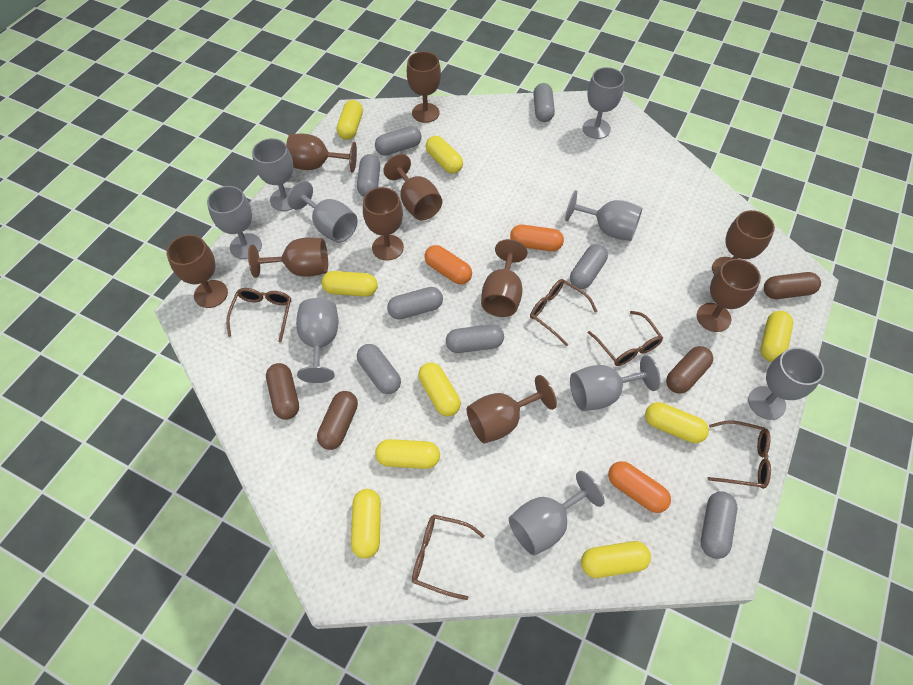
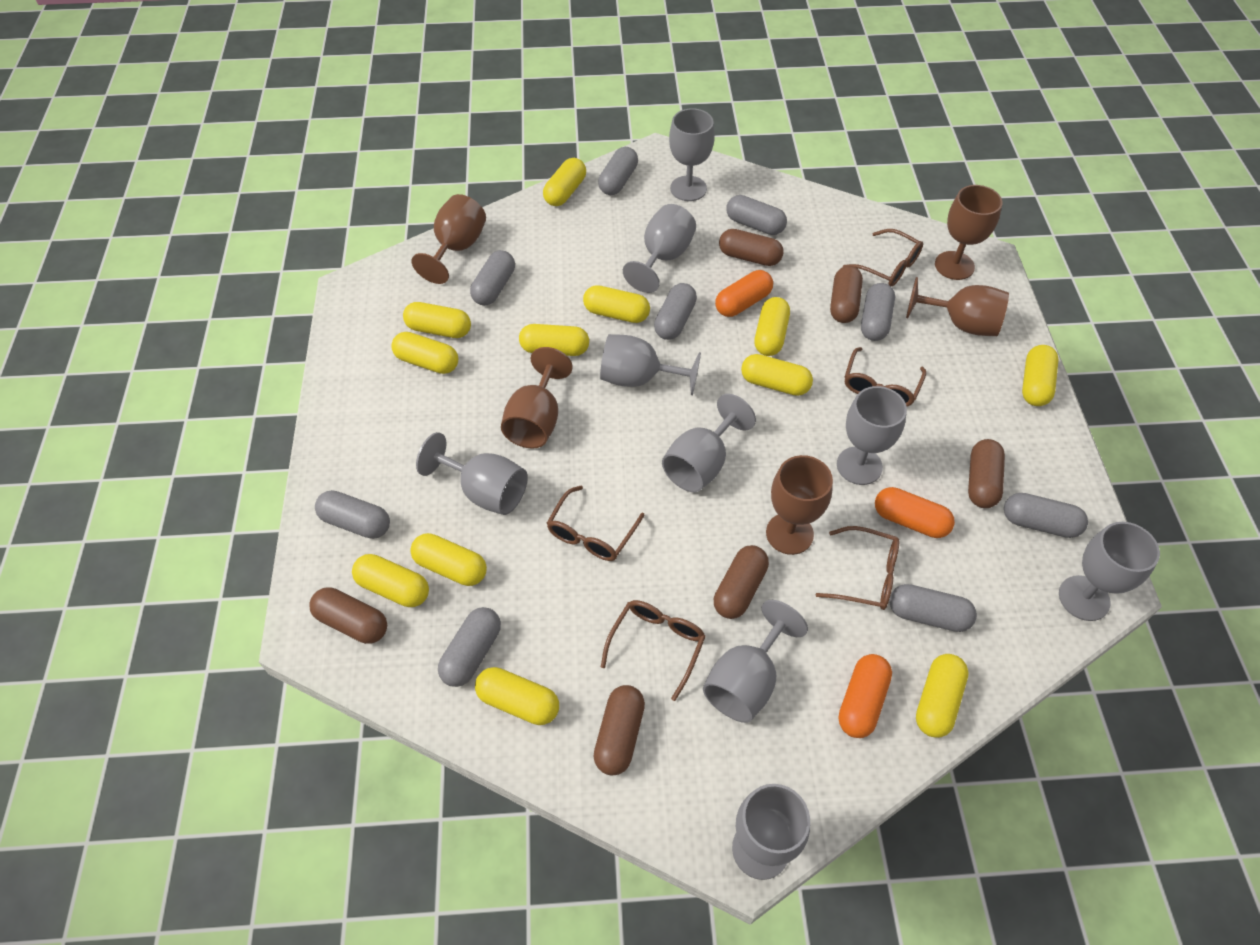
brown capsule: 4 -> 6
brown goblet: 10 -> 5
grey capsule: 8 -> 9
yellow capsule: 9 -> 12

